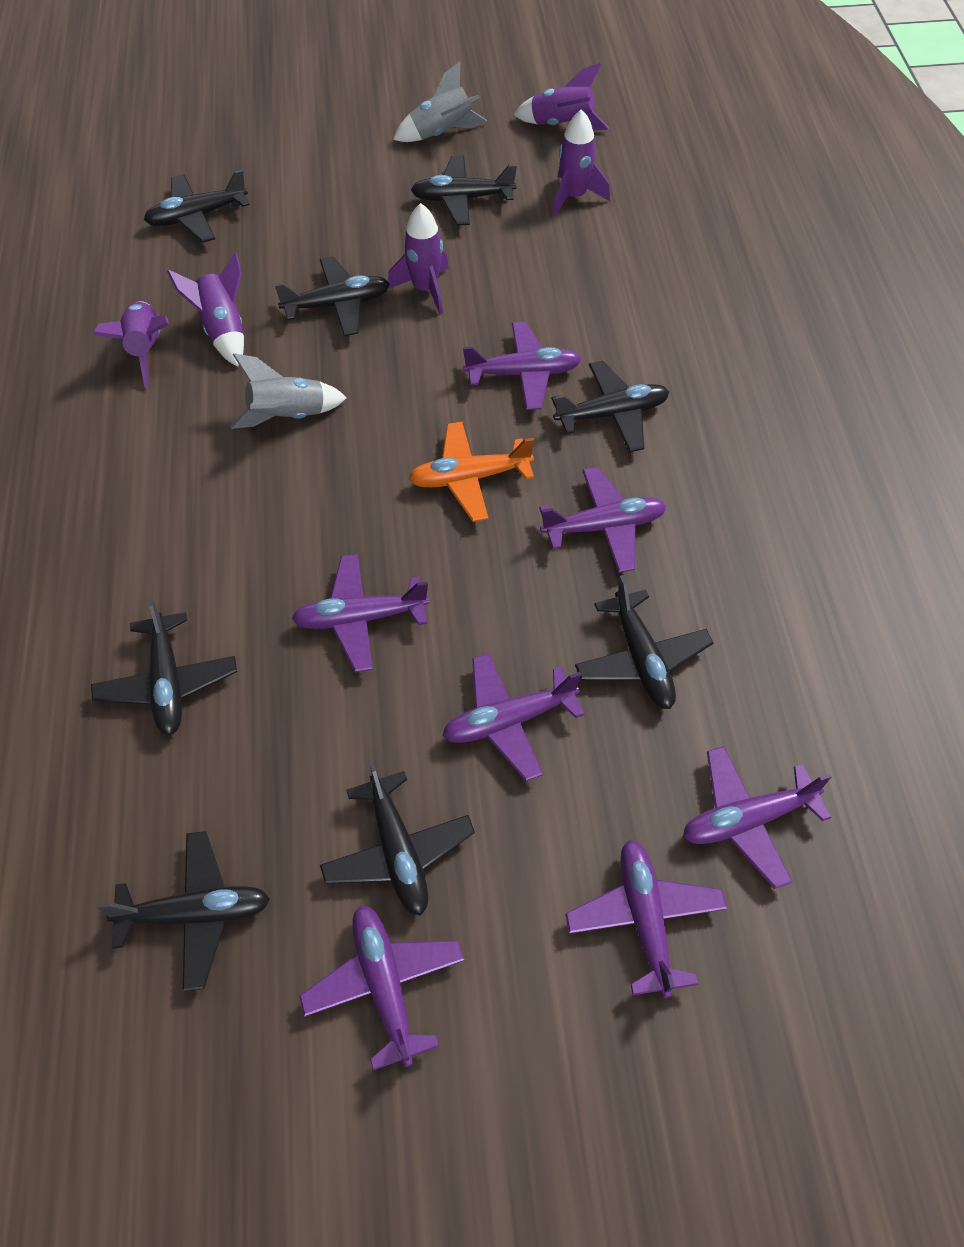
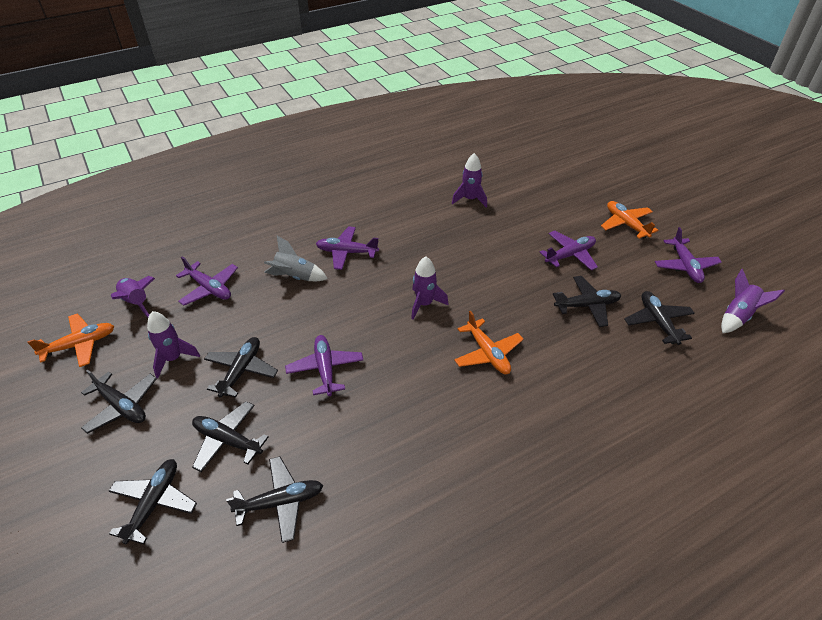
black plane: 8 -> 7
grey rocket: 2 -> 1
orange plane: 1 -> 3
purple plane: 7 -> 5

